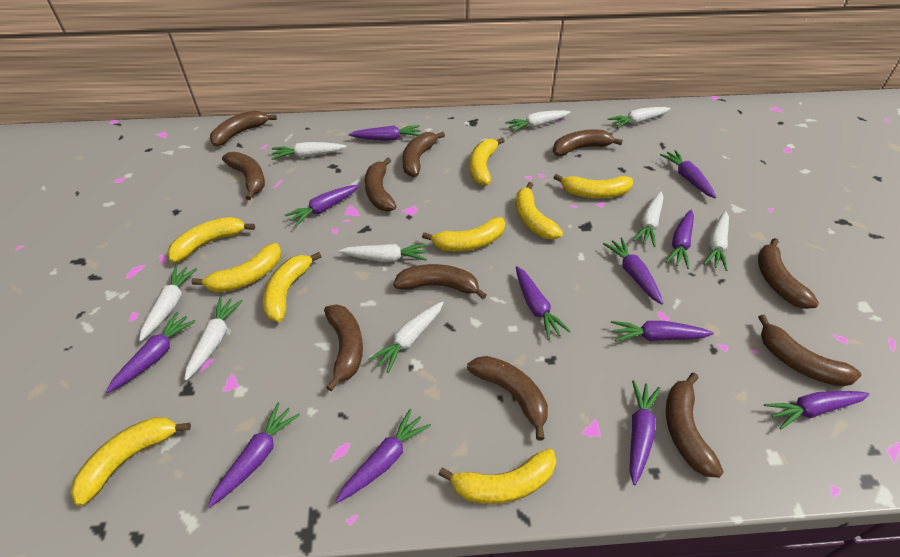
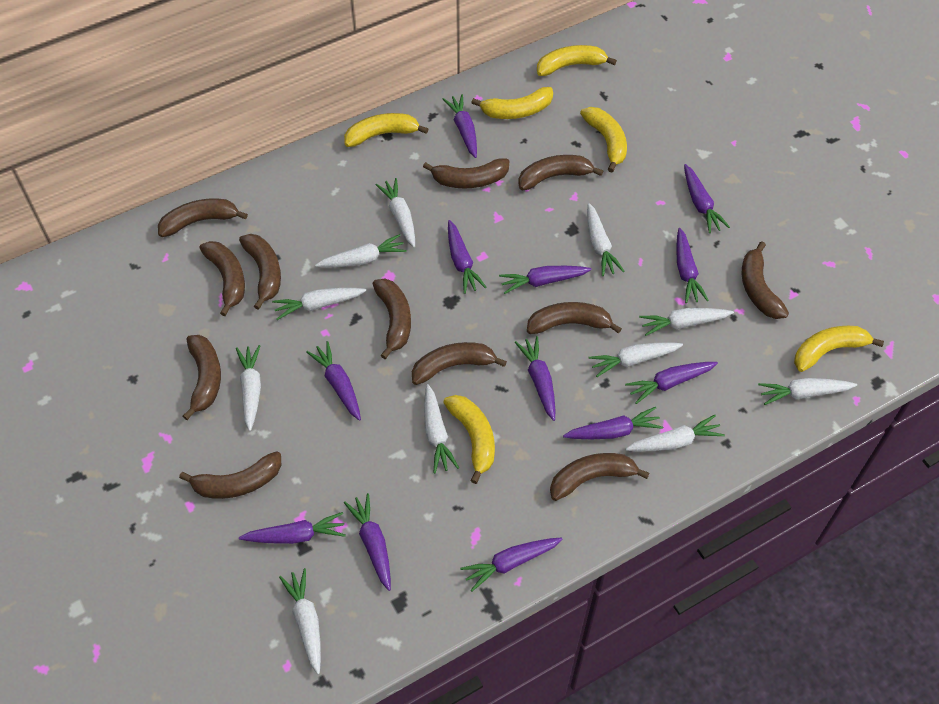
brown banana: 11 -> 12
white carrot: 9 -> 11
yellow banana: 9 -> 6

